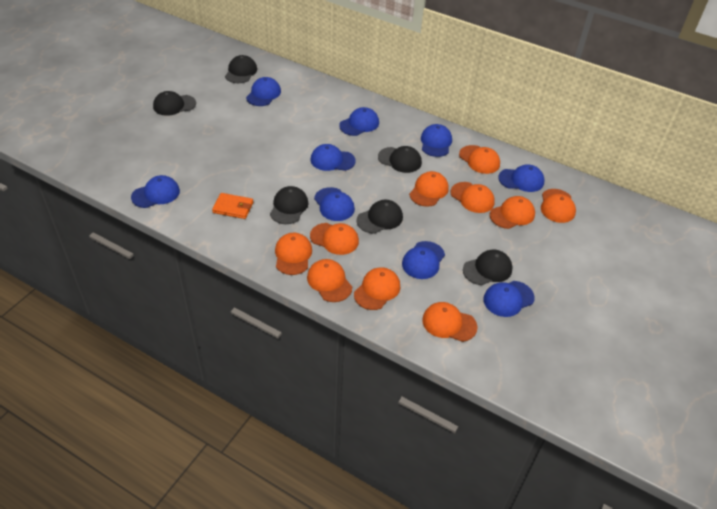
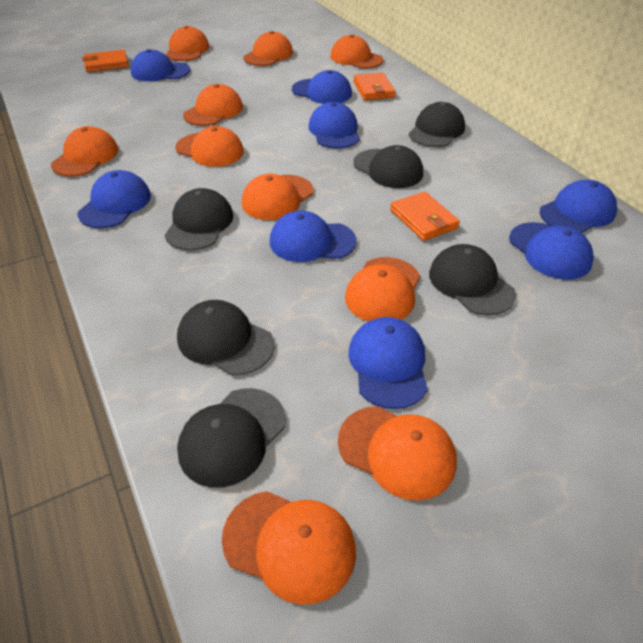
blue cap: 9 -> 8
orange wallet: 1 -> 3

